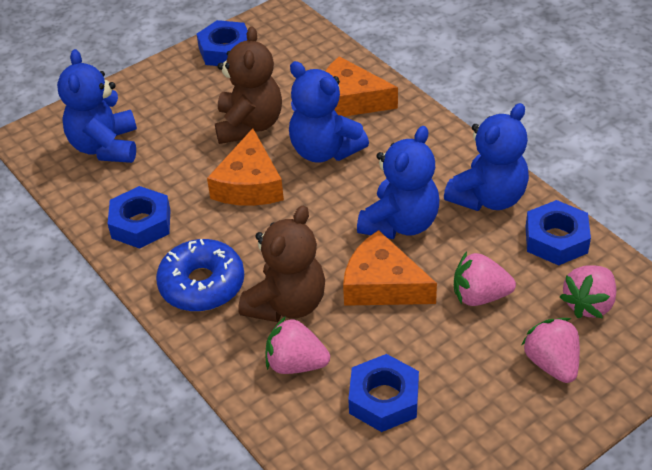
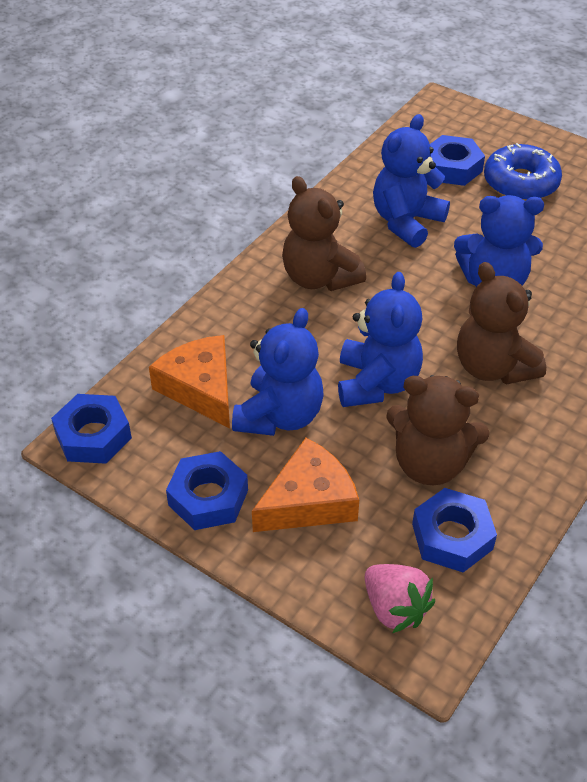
brown teddy bear: 2 -> 3
orange cheese: 3 -> 2
pink strawberry: 4 -> 1

